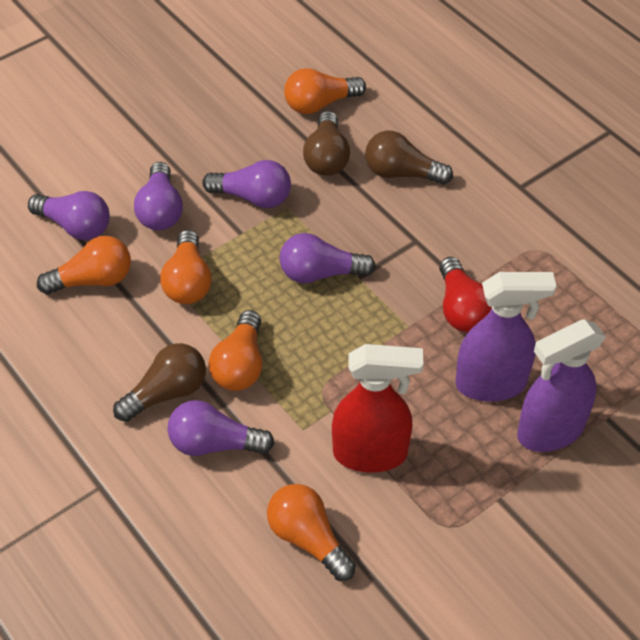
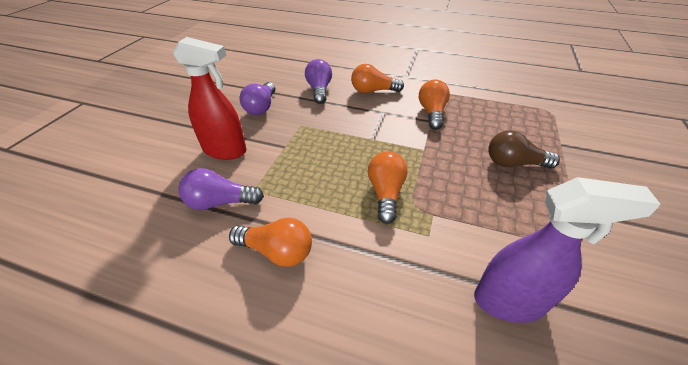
brown light bulb: 3 -> 1
orange light bulb: 5 -> 4
purple light bulb: 5 -> 3
purple spray bottle: 2 -> 1
red light bulb: 1 -> 0

